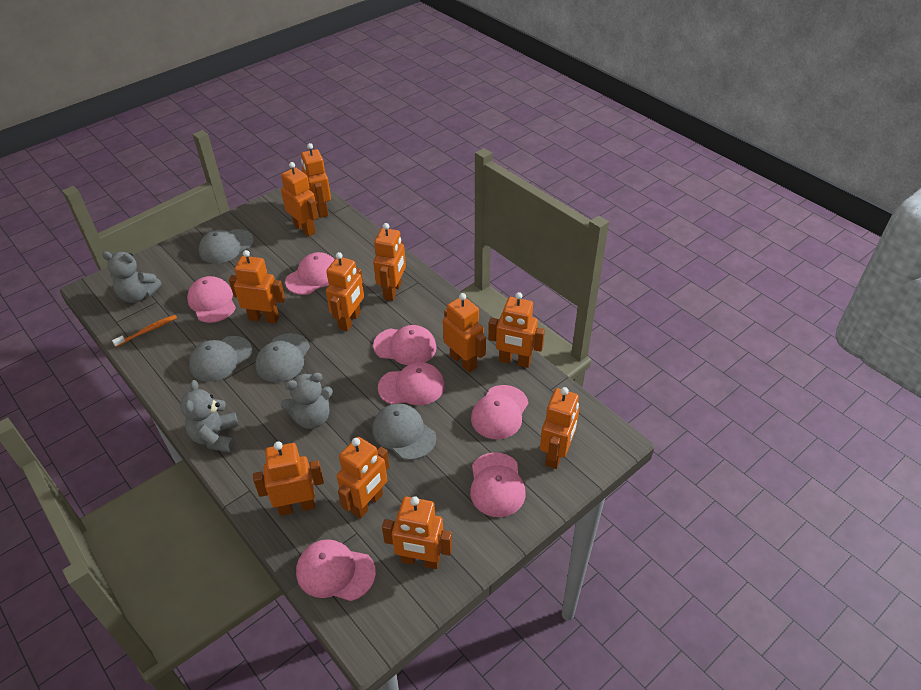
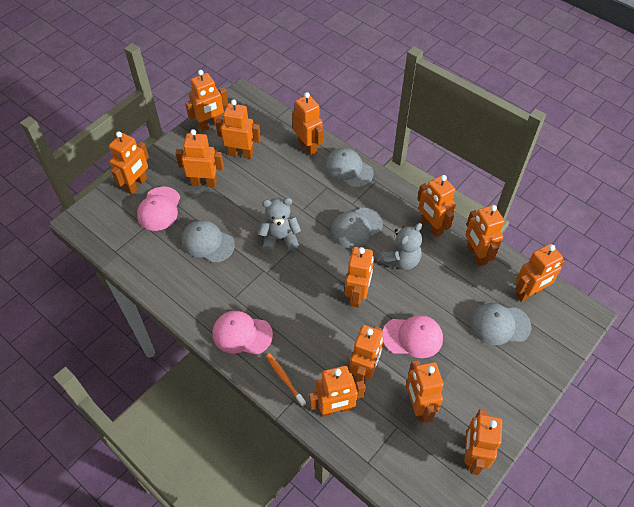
grey teddy bear: 3 -> 2
orange robot: 11 -> 13
pink cap: 7 -> 3

